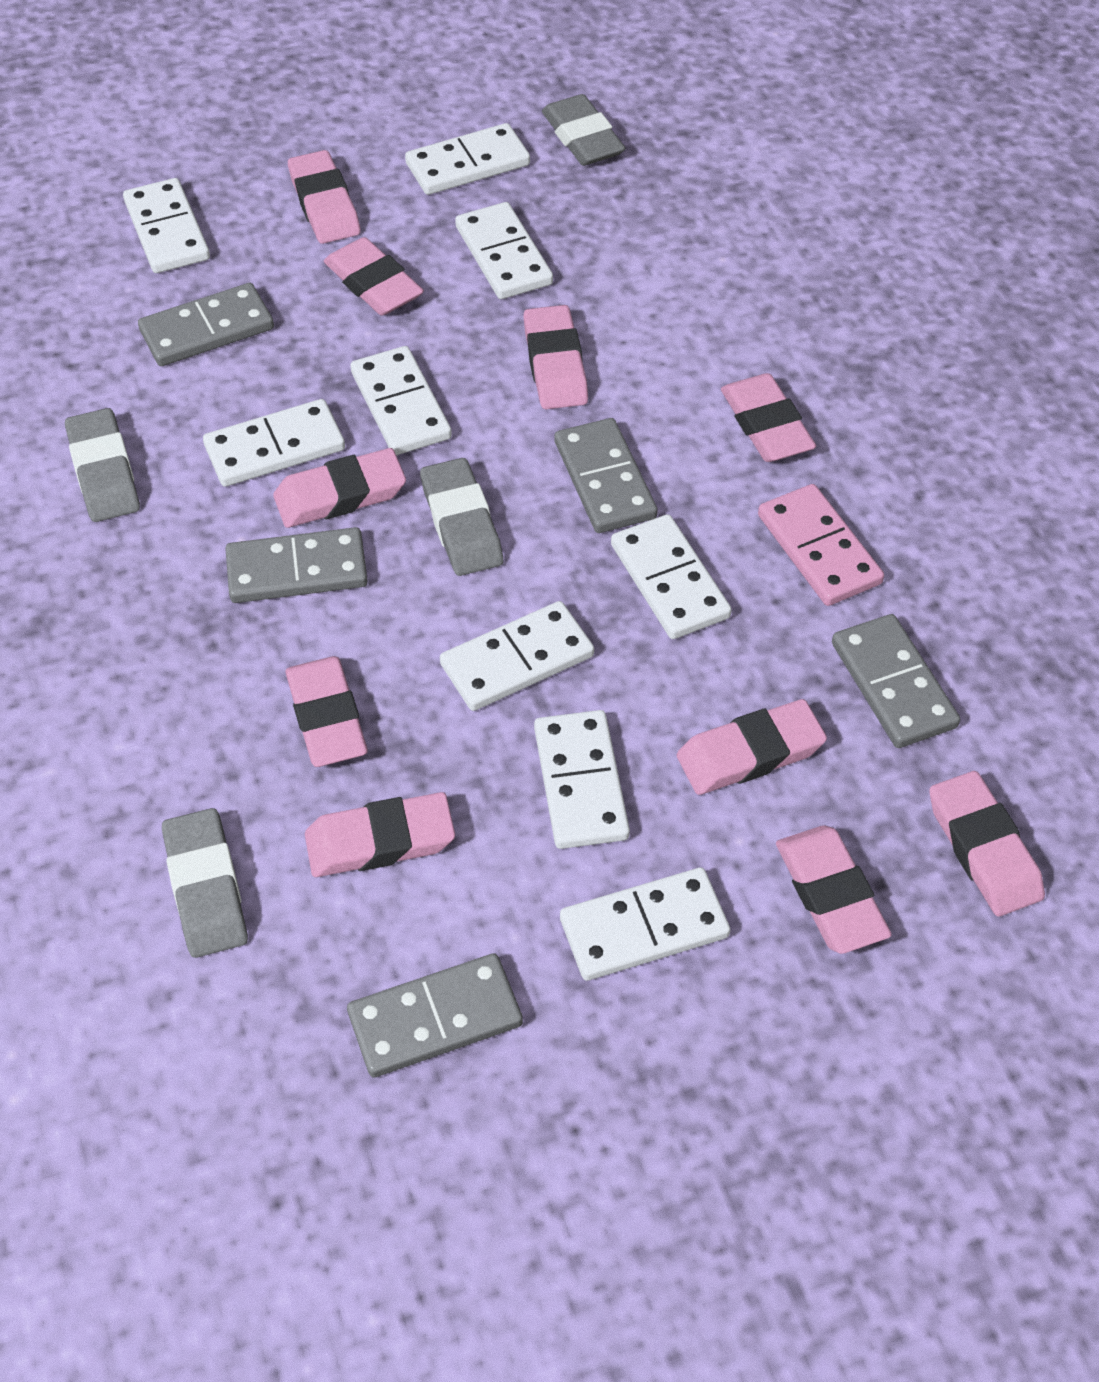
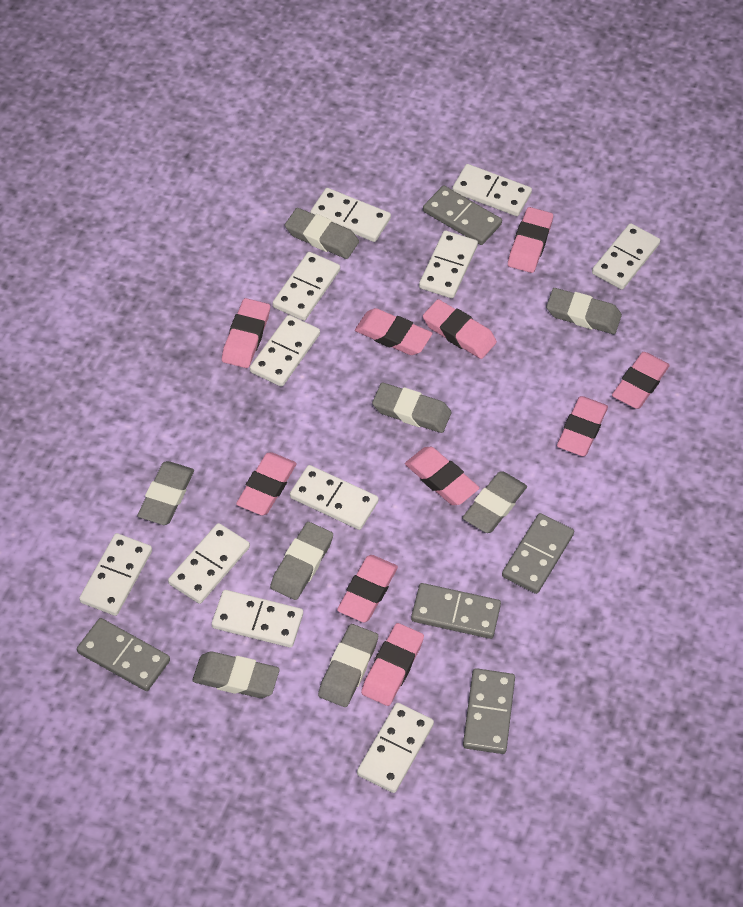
grey eraser: 4 -> 8
pink domino: 1 -> 0
white domino: 9 -> 11

